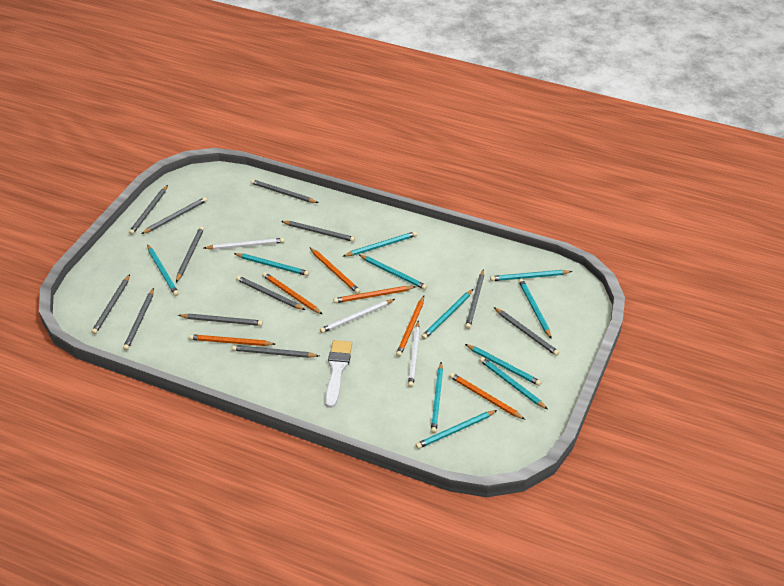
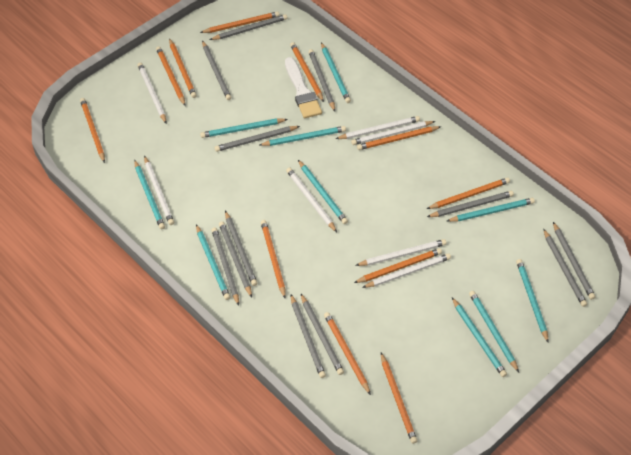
orange pencil: 6 -> 11
turquoise pencil: 11 -> 10
white pencil: 3 -> 7

